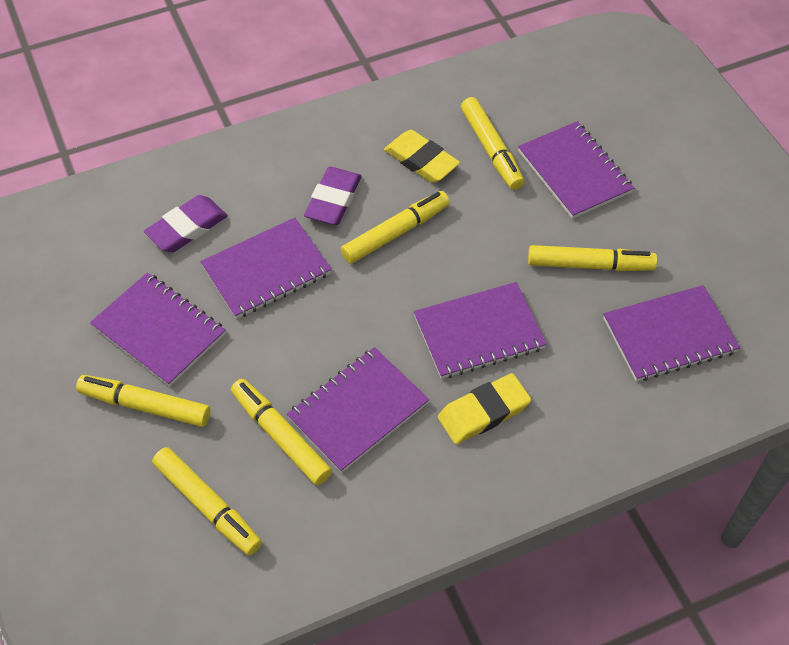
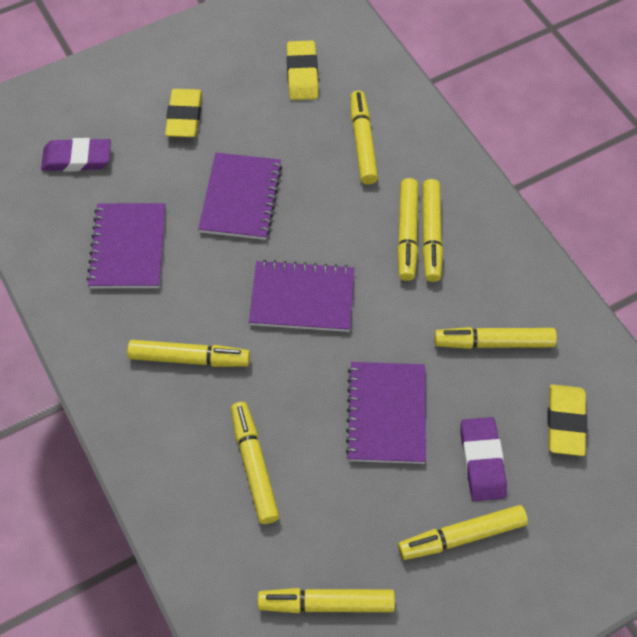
purple notebook: 6 -> 4
yellow eraser: 2 -> 3
yellow marker: 6 -> 8

